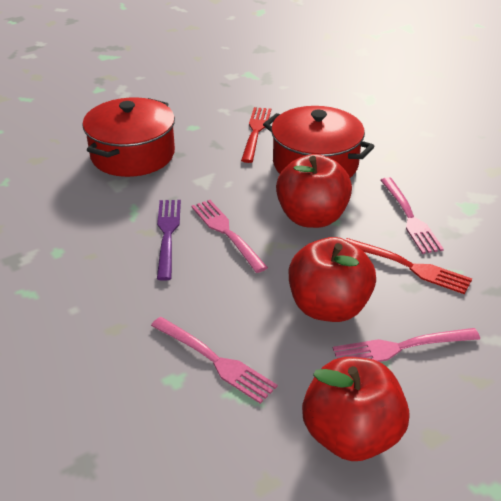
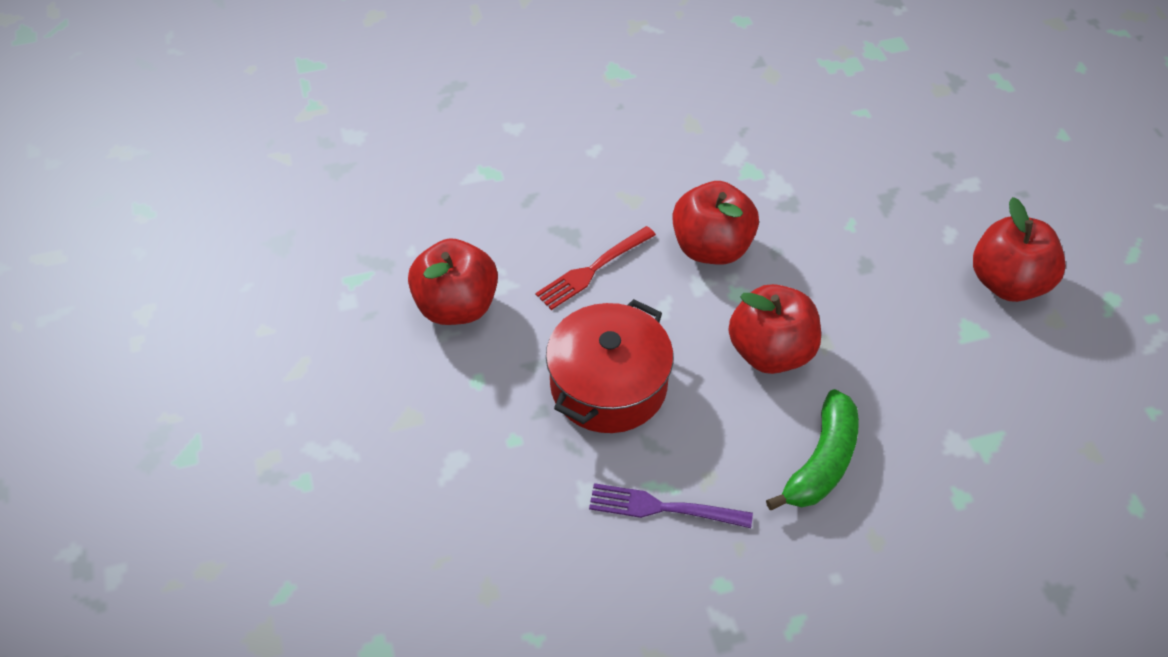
green banana: 0 -> 1
pink fork: 4 -> 0
red apple: 3 -> 4
red fork: 2 -> 1
red pot: 2 -> 1

